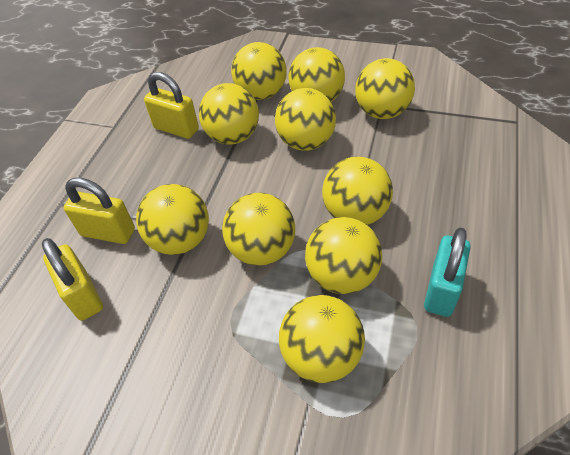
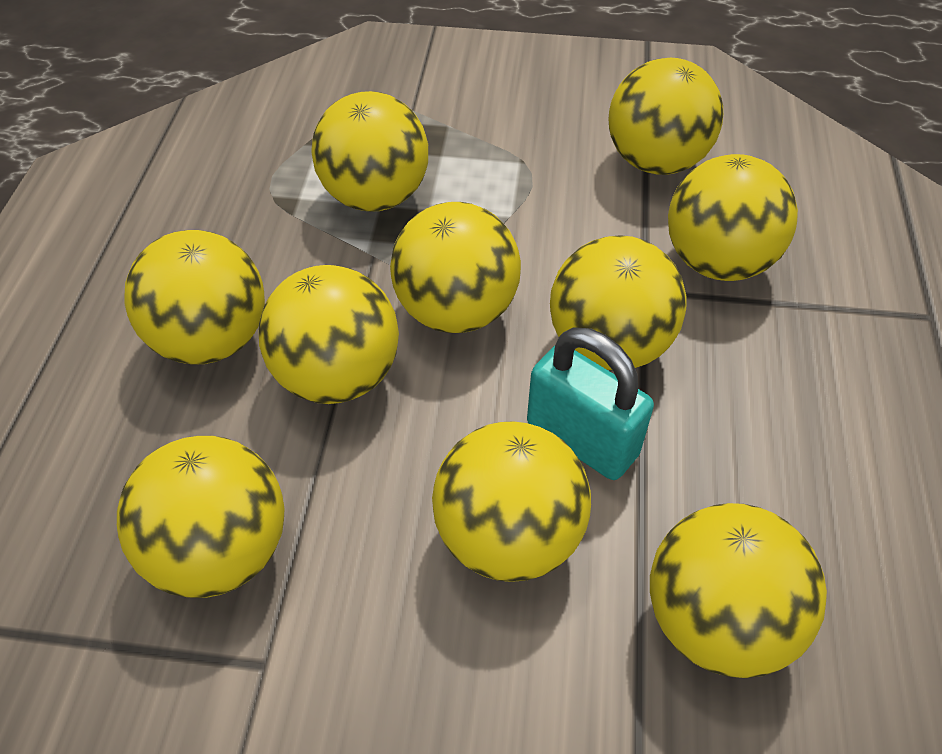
yellow padlock: 3 -> 0

